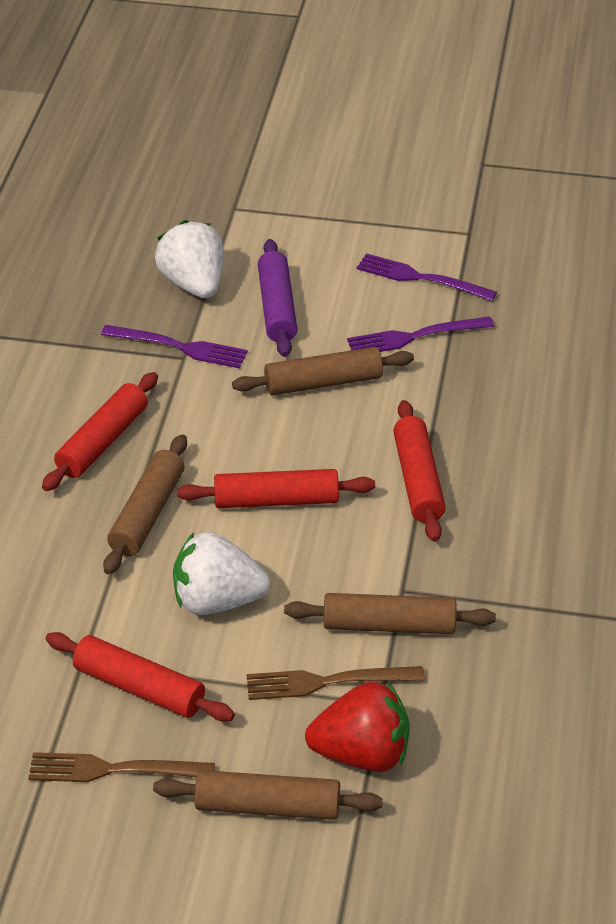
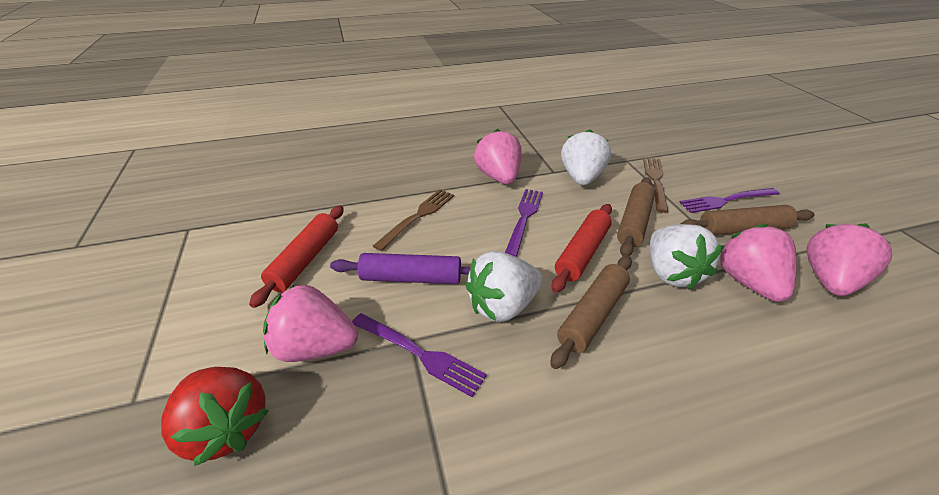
brown rolling pin: 4 -> 3
pink strawberry: 0 -> 4
red rolling pin: 4 -> 2
white strawberry: 2 -> 3

